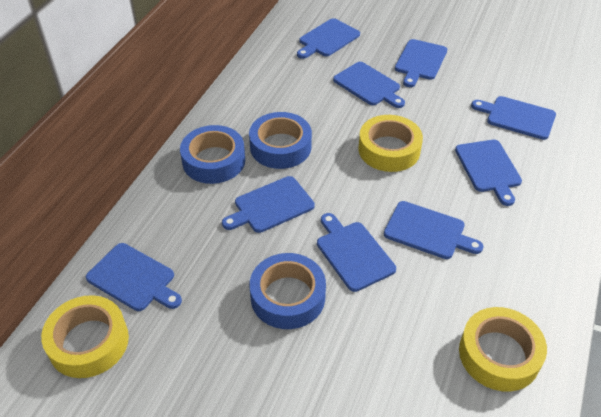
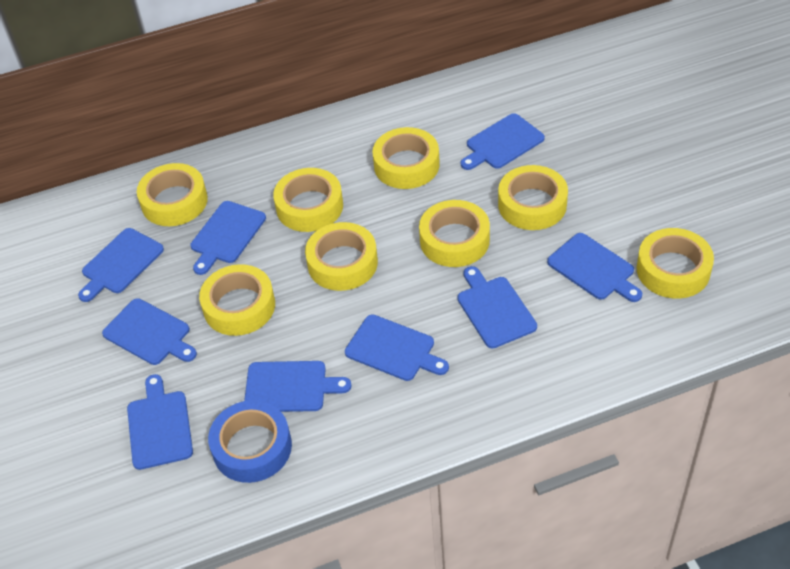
blue tape: 3 -> 1
yellow tape: 3 -> 8

